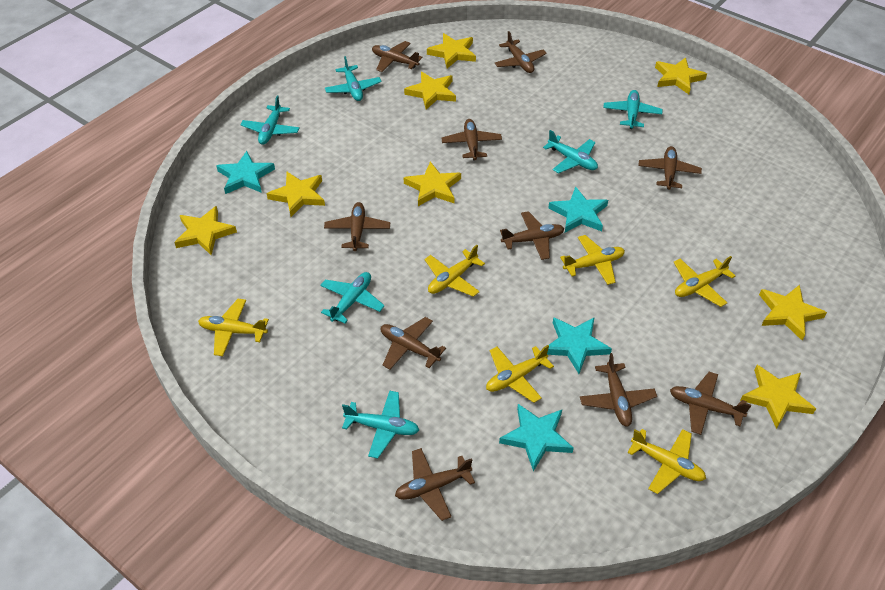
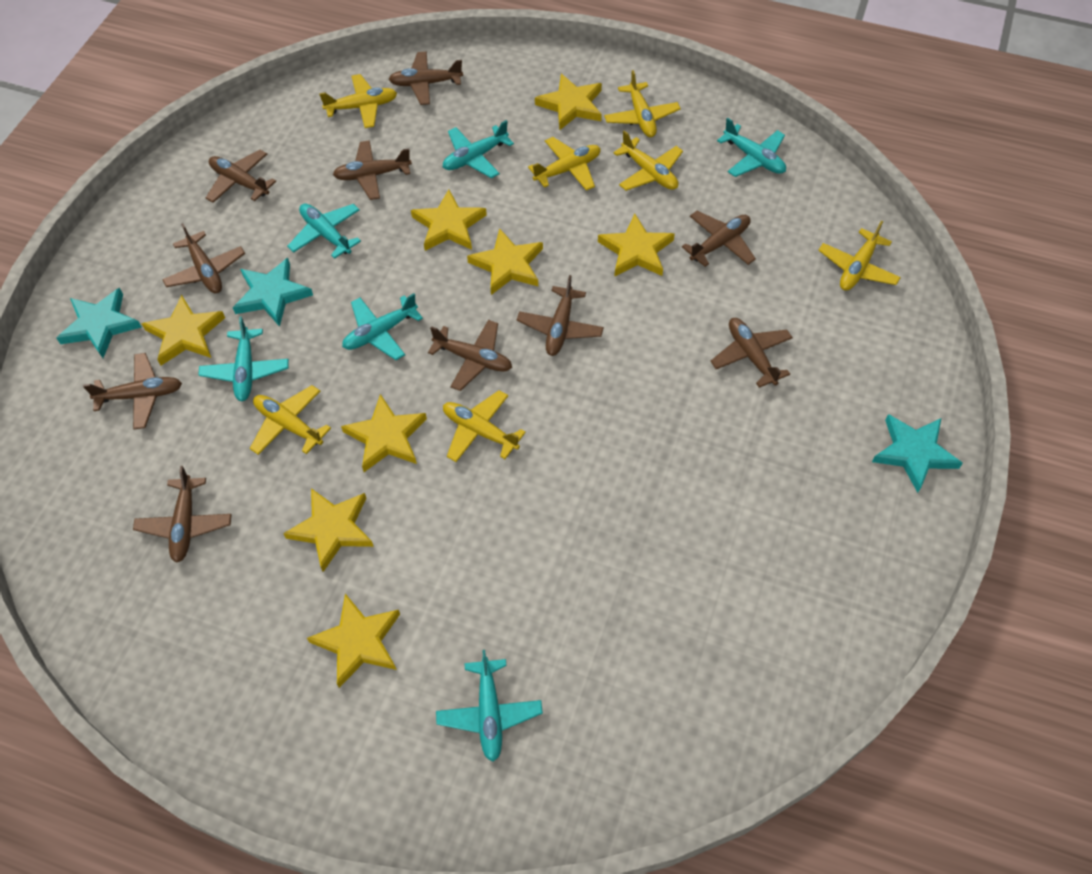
turquoise star: 4 -> 3
yellow plane: 6 -> 7

